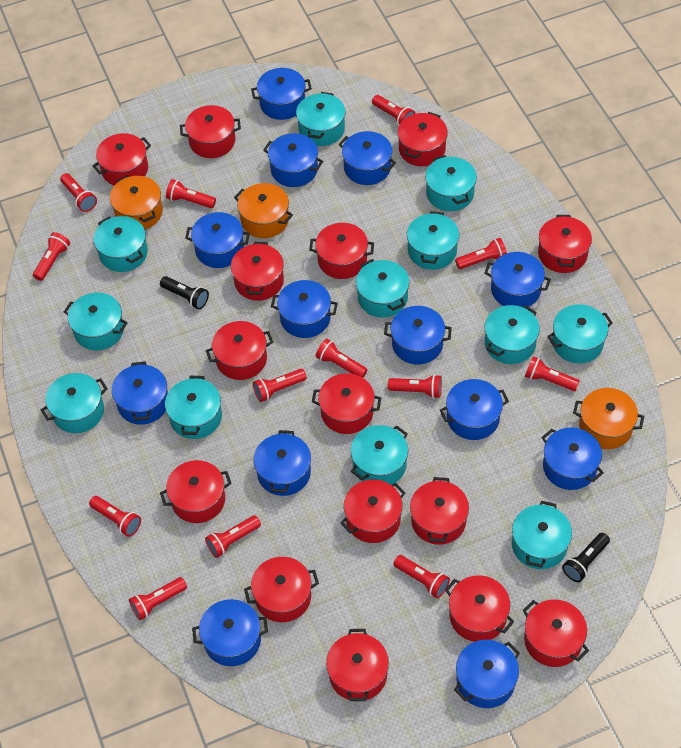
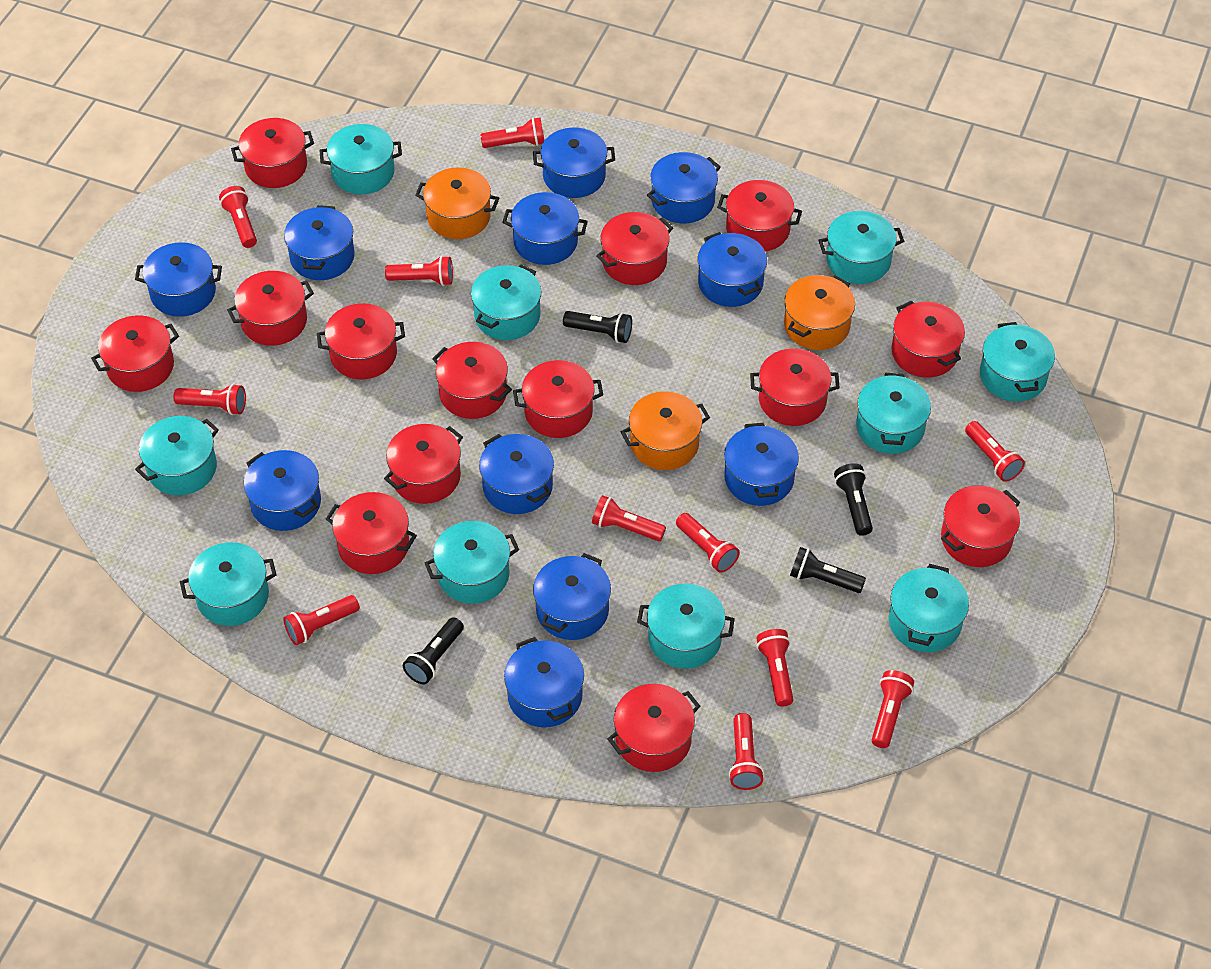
black flashlight: 2 -> 4
blue pot: 13 -> 11
red flashlight: 13 -> 11
red pot: 15 -> 14
turquoise pot: 12 -> 10

